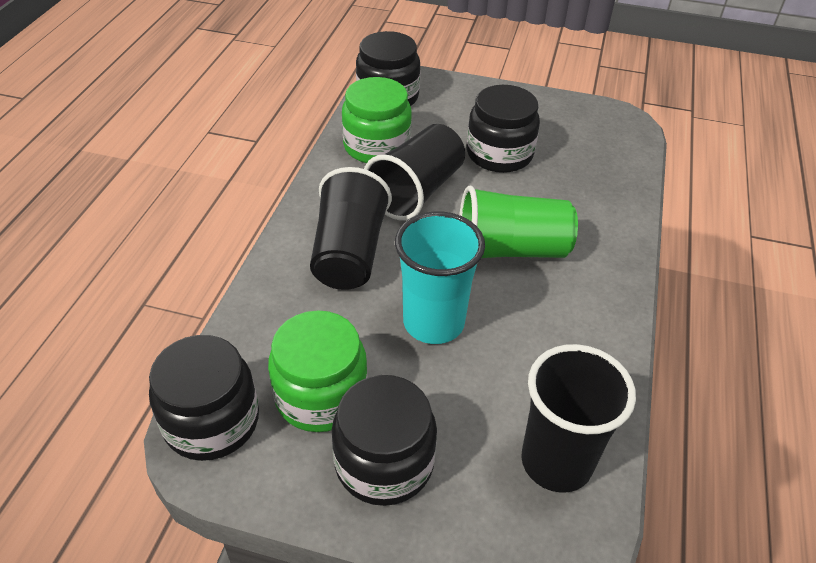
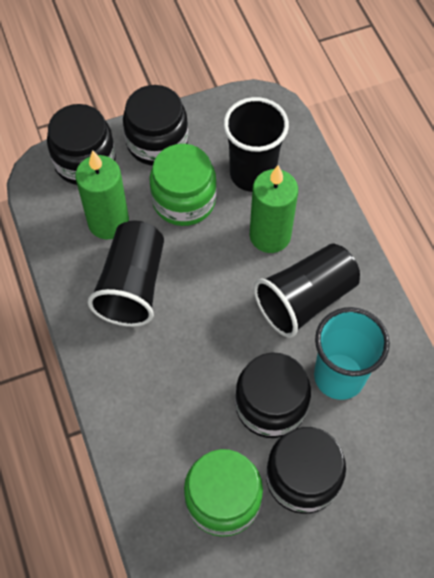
green candle: 0 -> 2
green cup: 1 -> 0

